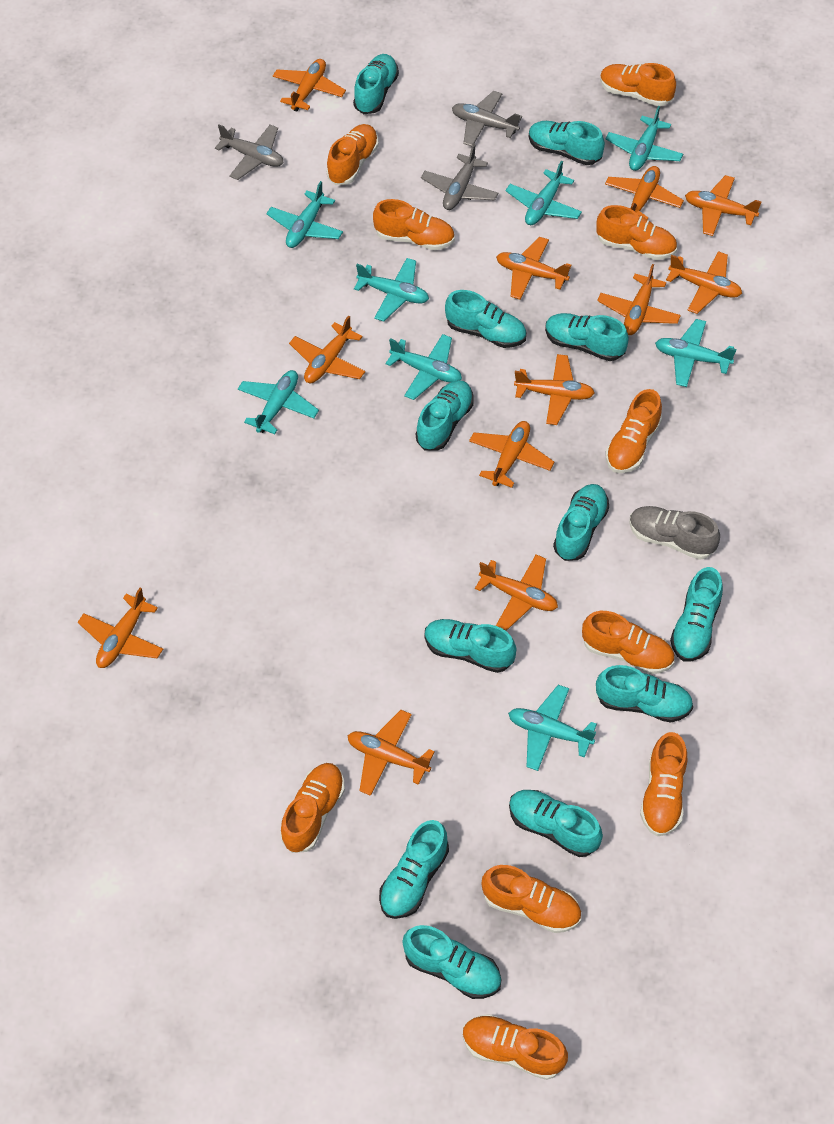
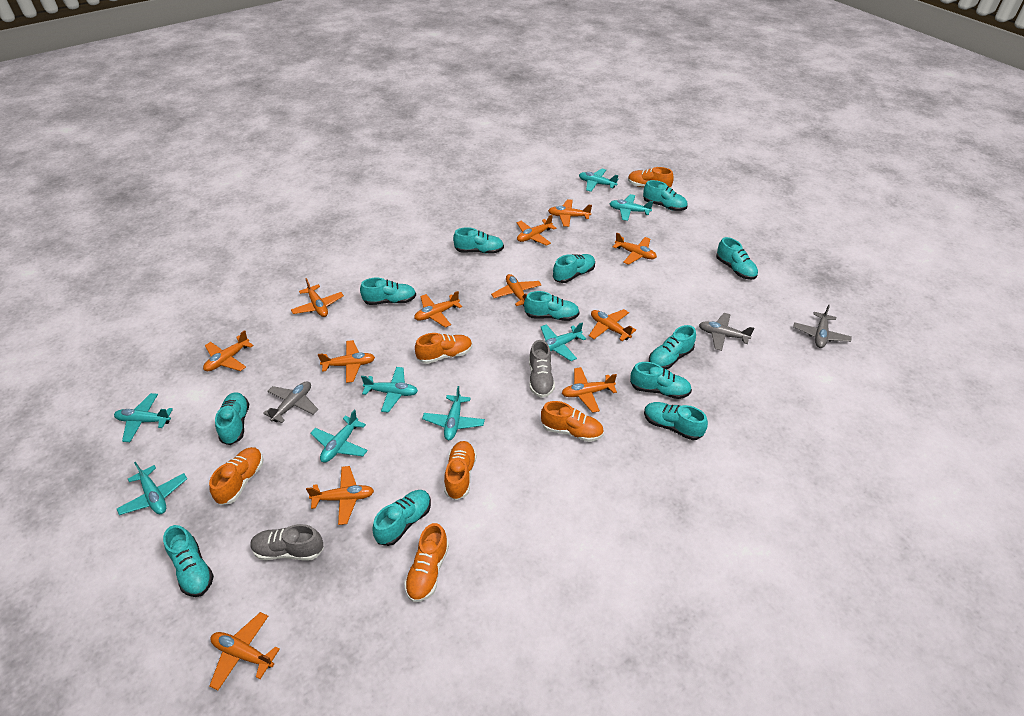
grey shoe: 1 -> 2
orange shoe: 10 -> 6

